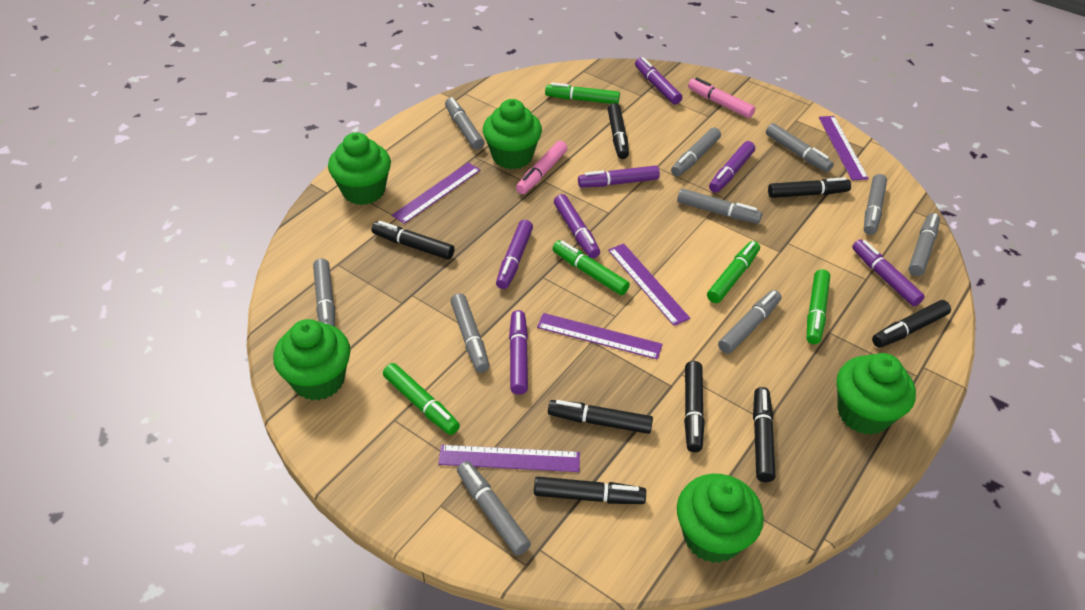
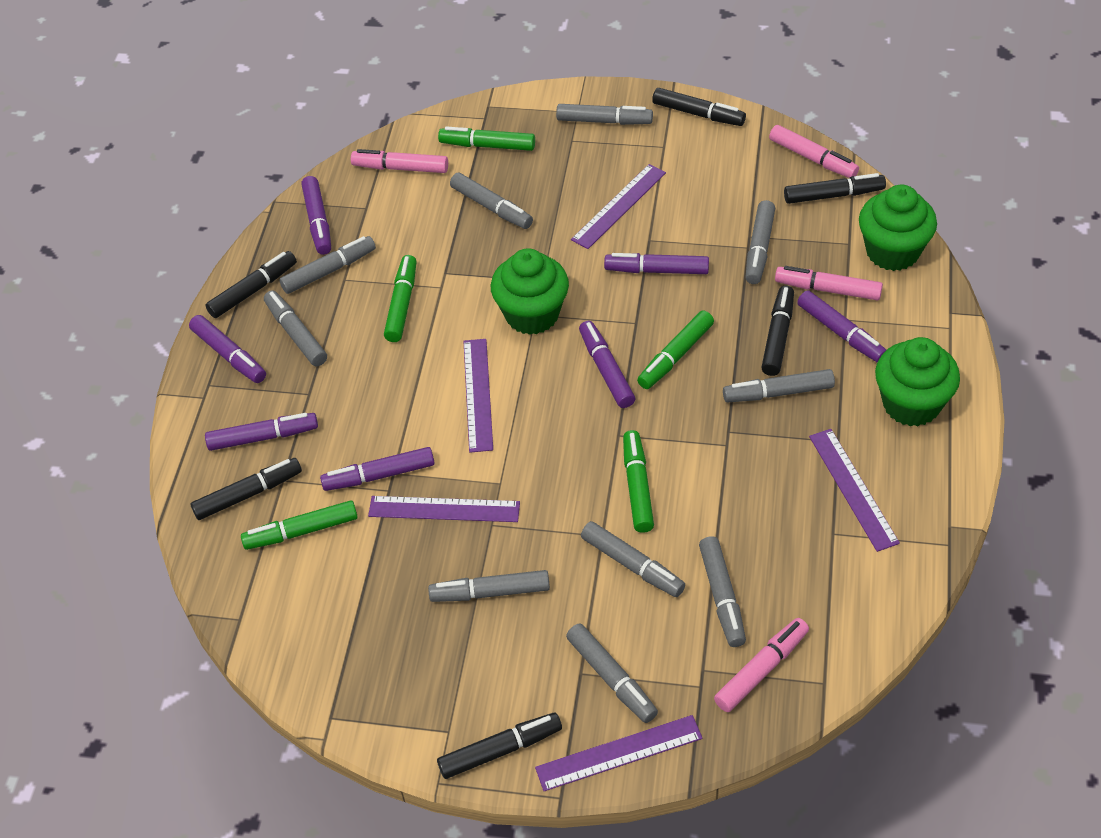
black marker: 8 -> 6
green cupcake: 5 -> 3
pink marker: 2 -> 4

